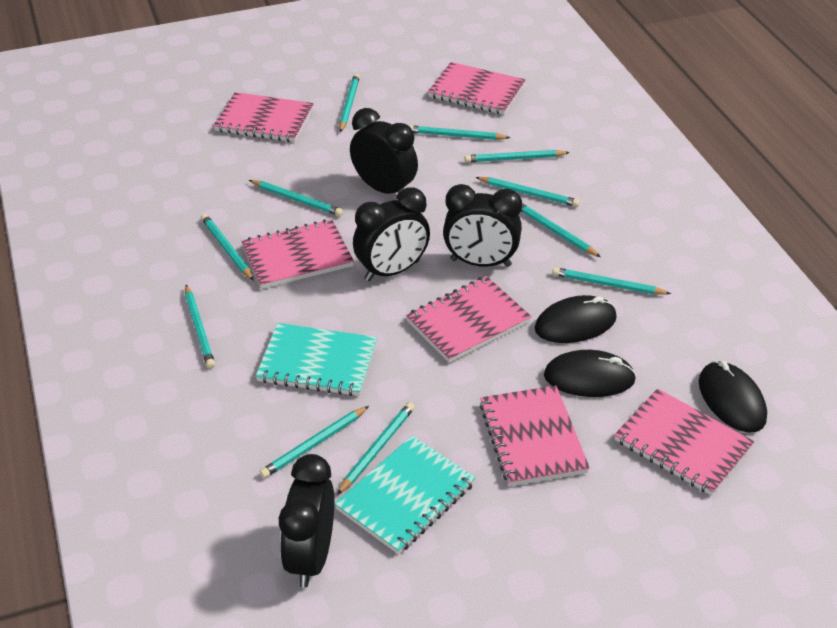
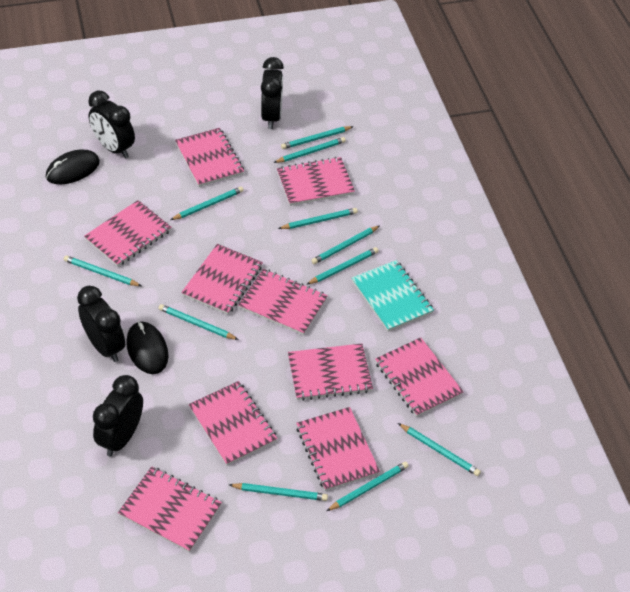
black mouse: 3 -> 2
pink notebook: 6 -> 10
turquoise notebook: 2 -> 1

